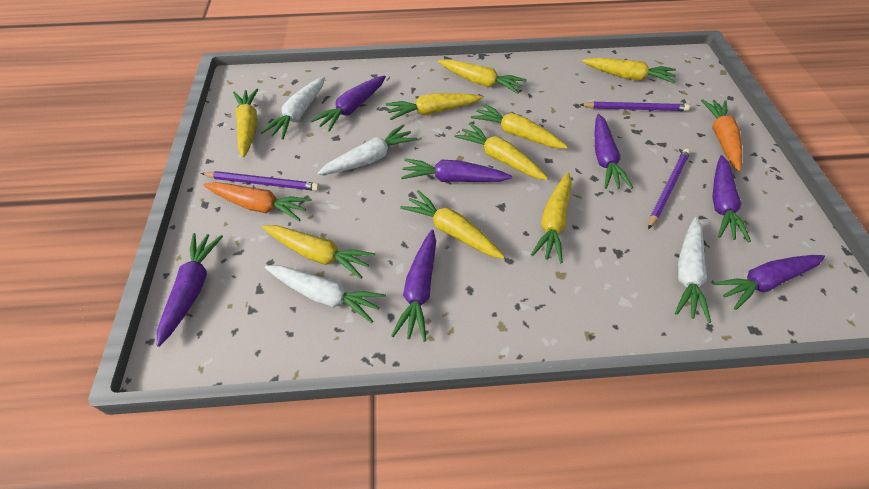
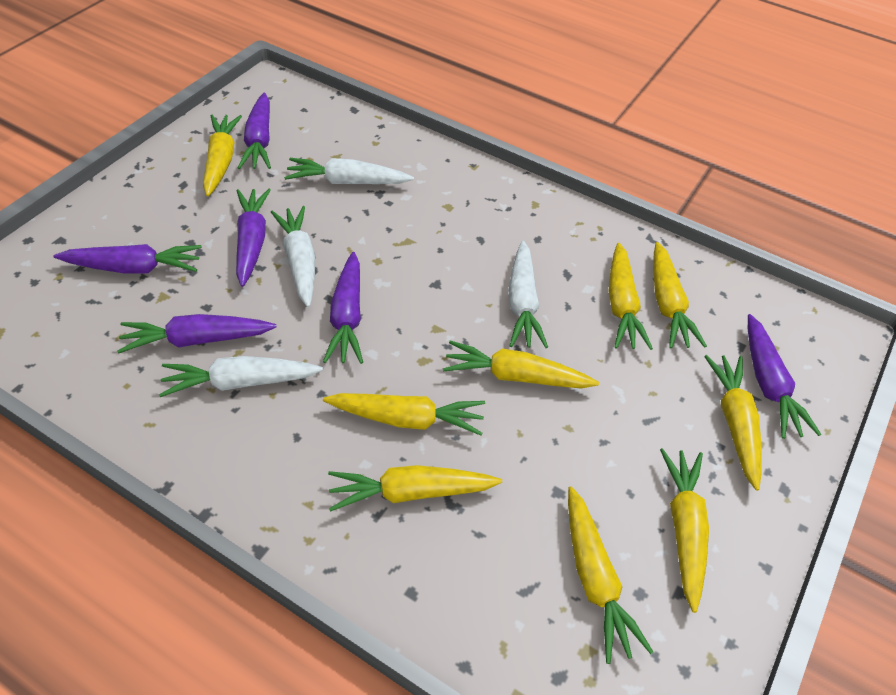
orange carrot: 2 -> 0
purple carrot: 7 -> 6
purple pencil: 3 -> 0

